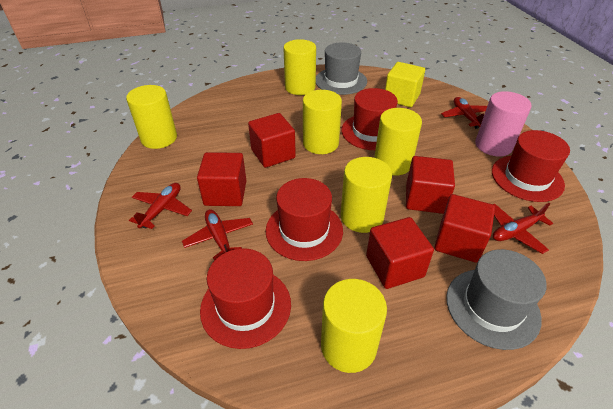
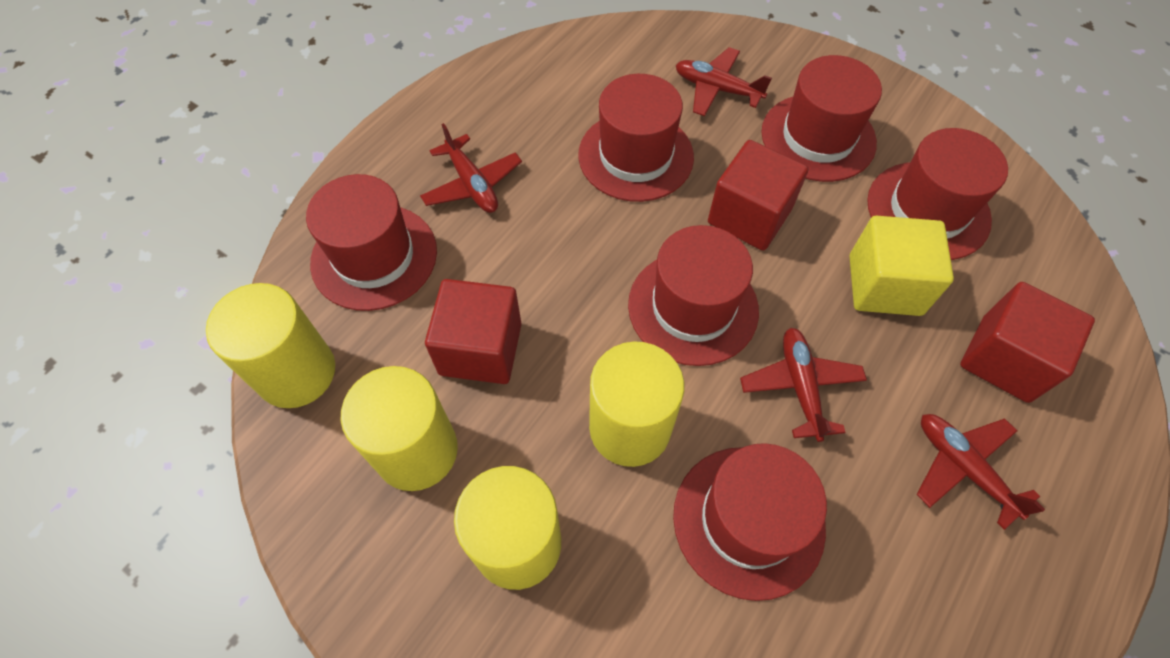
grey hat: 2 -> 0
pink cylinder: 1 -> 0
red cube: 5 -> 3
red hat: 4 -> 6
yellow cylinder: 6 -> 4

